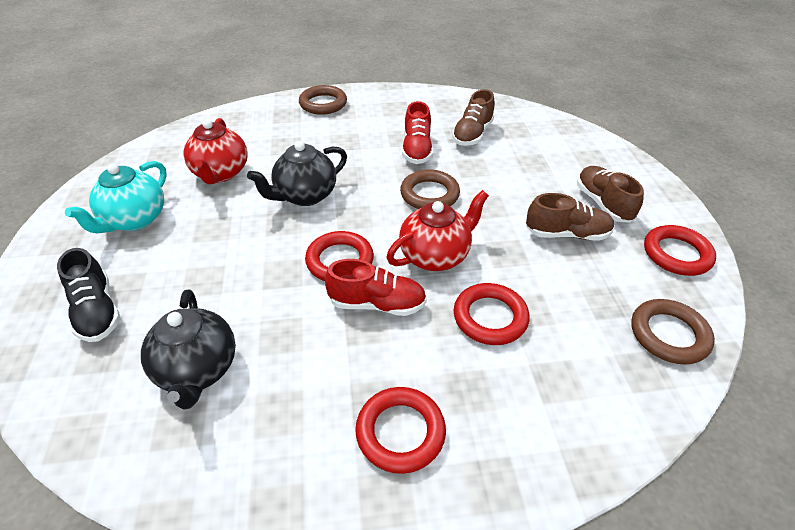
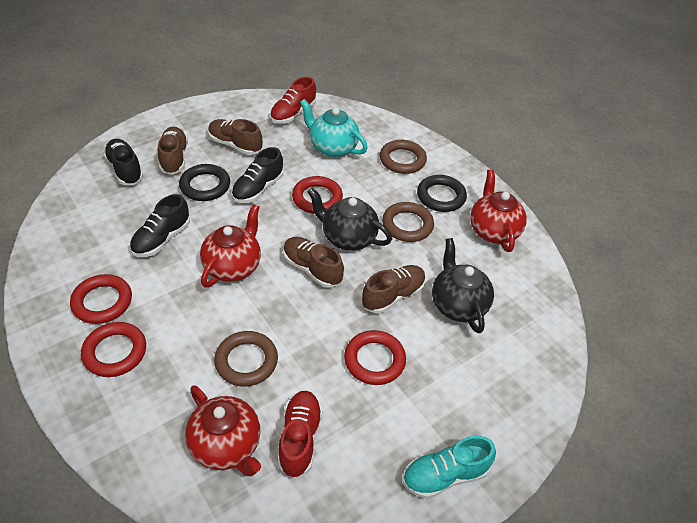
black ring: 0 -> 2
black shoe: 1 -> 3
brown shoe: 3 -> 4
red teapot: 2 -> 3
turquoise shoe: 0 -> 1

